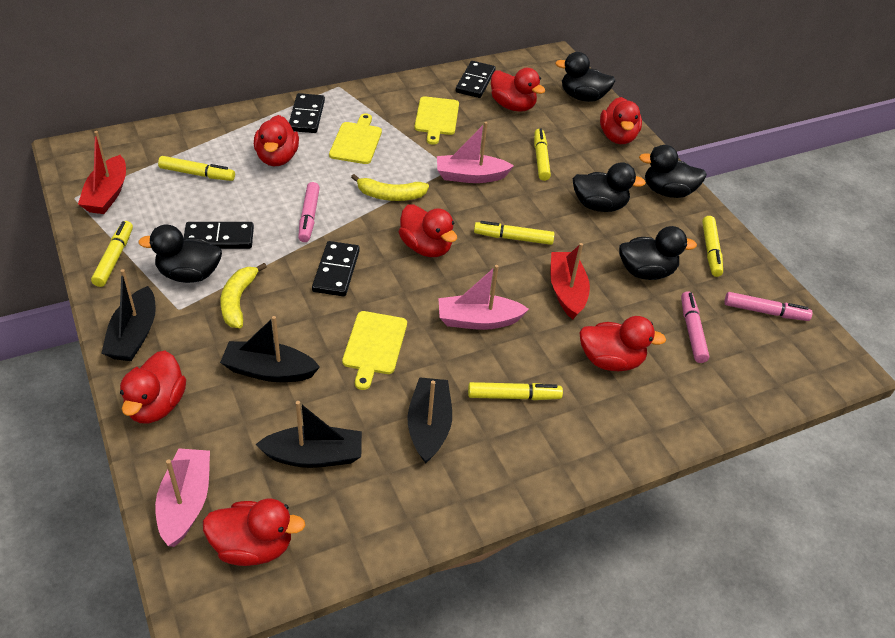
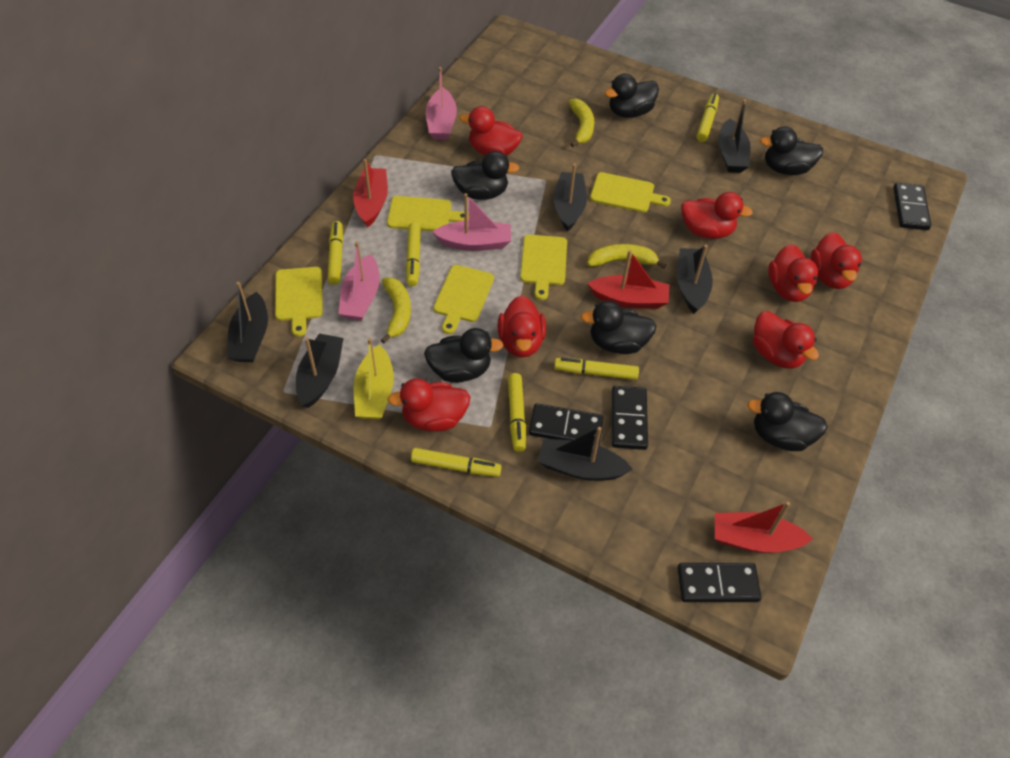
black boat: 4 -> 6
black duck: 5 -> 6
pink marker: 3 -> 0
red boat: 2 -> 3
yellow banana: 2 -> 3
yellow boat: 0 -> 1
yellow cutting board: 3 -> 5

